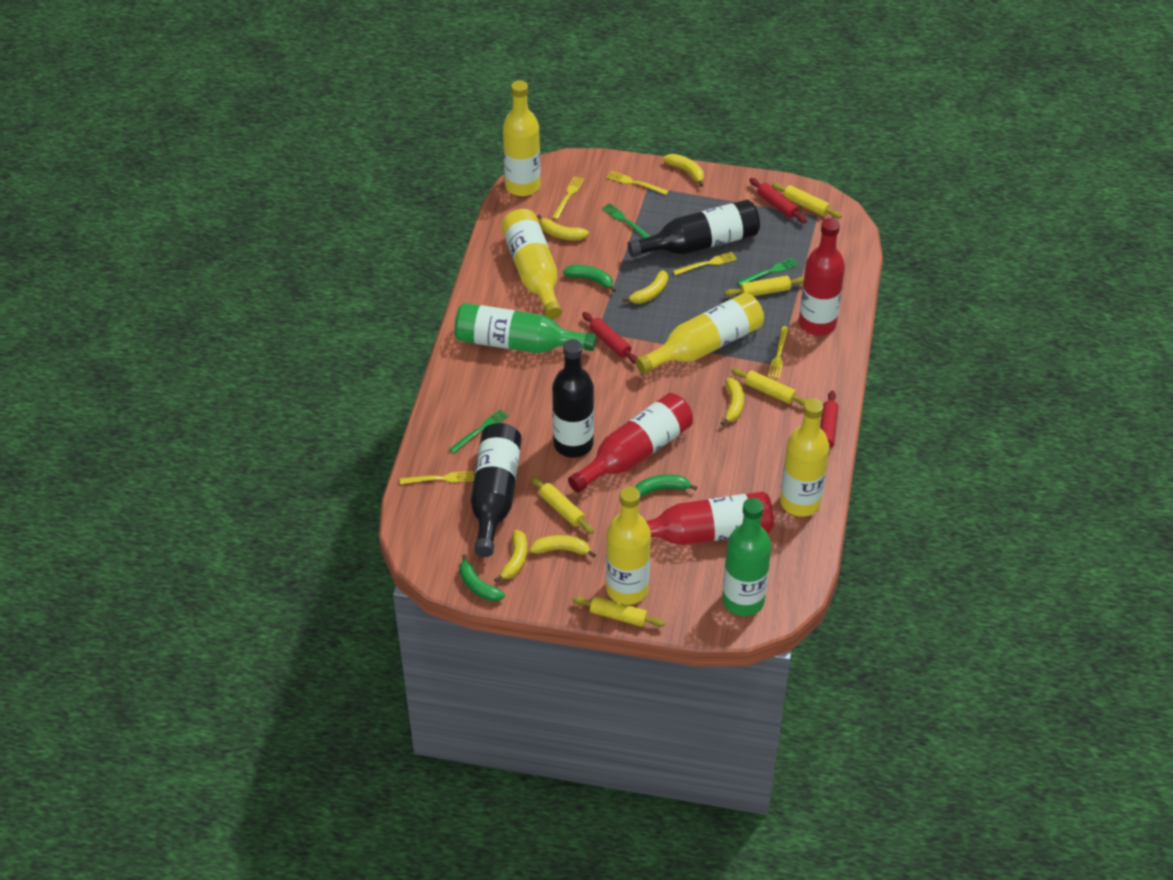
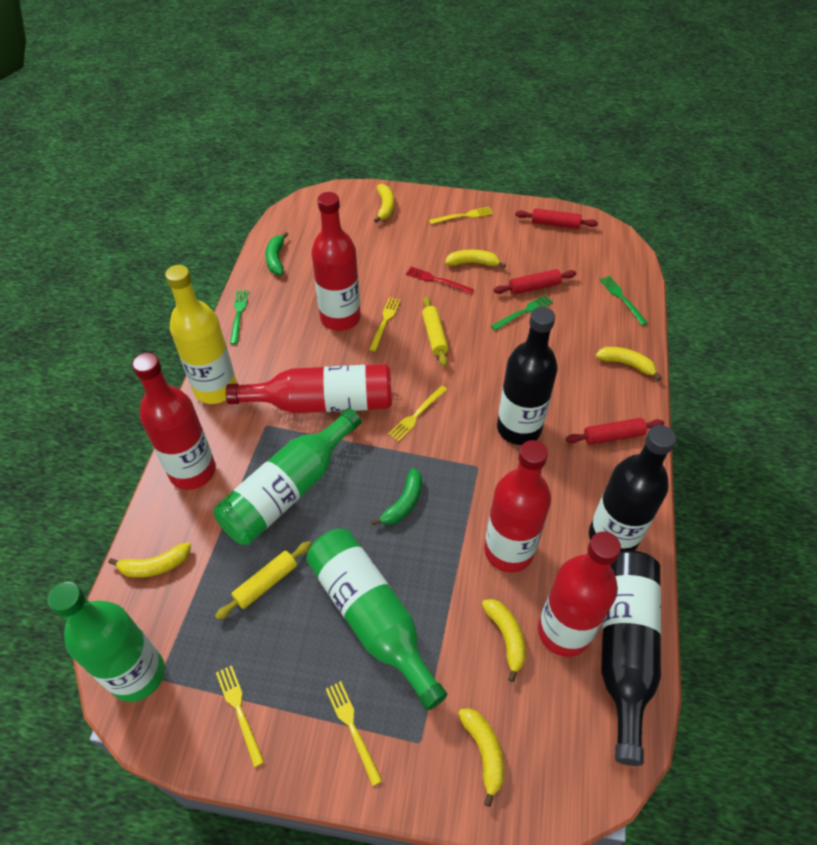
green banana: 3 -> 2
green bottle: 2 -> 3
red bottle: 3 -> 5
red fork: 0 -> 1
yellow bottle: 5 -> 1
yellow rolling pin: 5 -> 2

